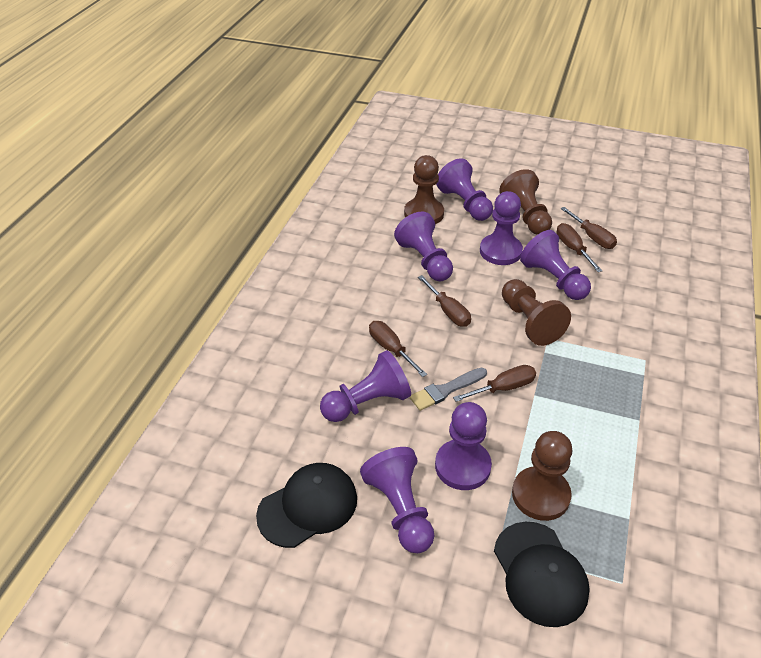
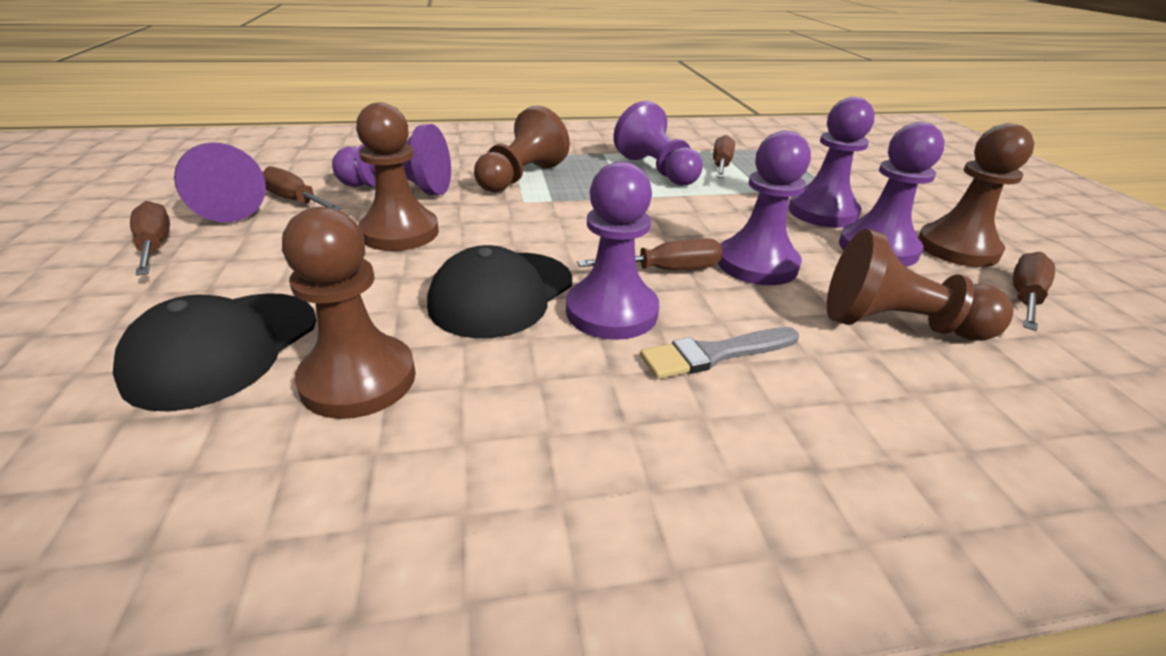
brown pawn: 4 -> 5

